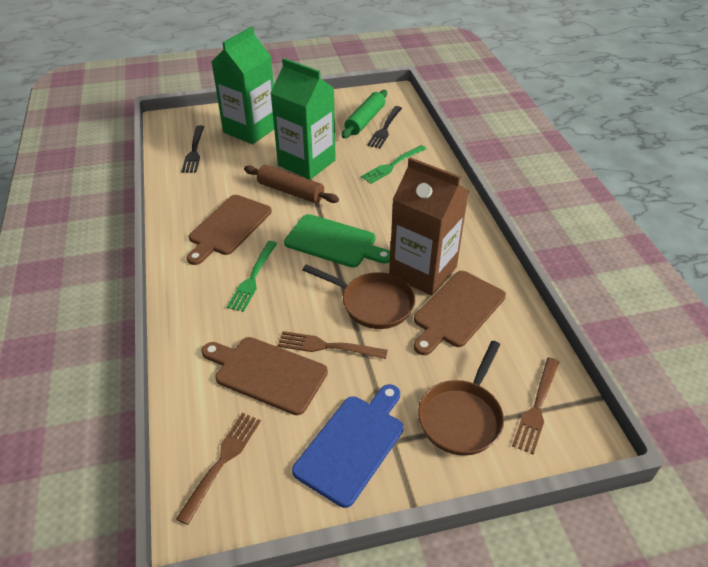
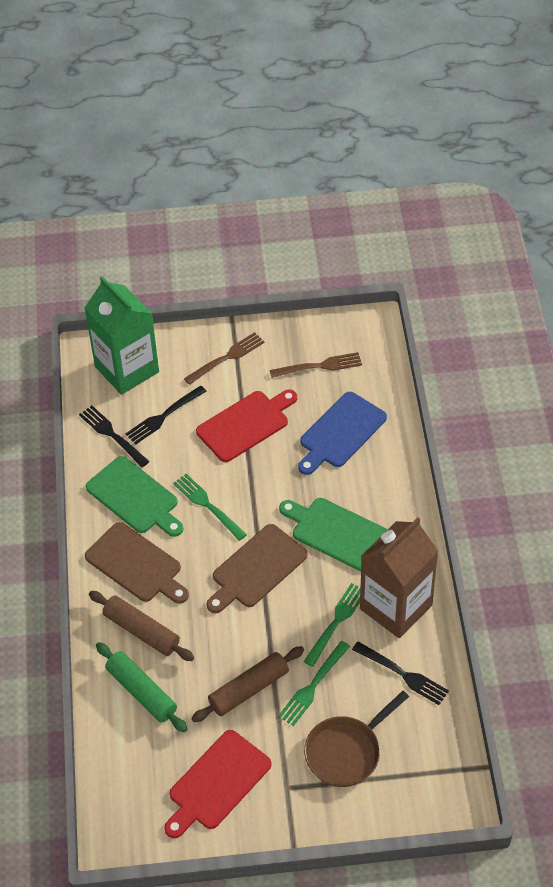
black fork: 2 -> 3
brown cutting board: 3 -> 2
brown fork: 3 -> 2
brown pan: 2 -> 1
brown rolling pin: 1 -> 2
green carton: 2 -> 1
green cutting board: 1 -> 2
green fork: 2 -> 3
red cutting board: 0 -> 2

